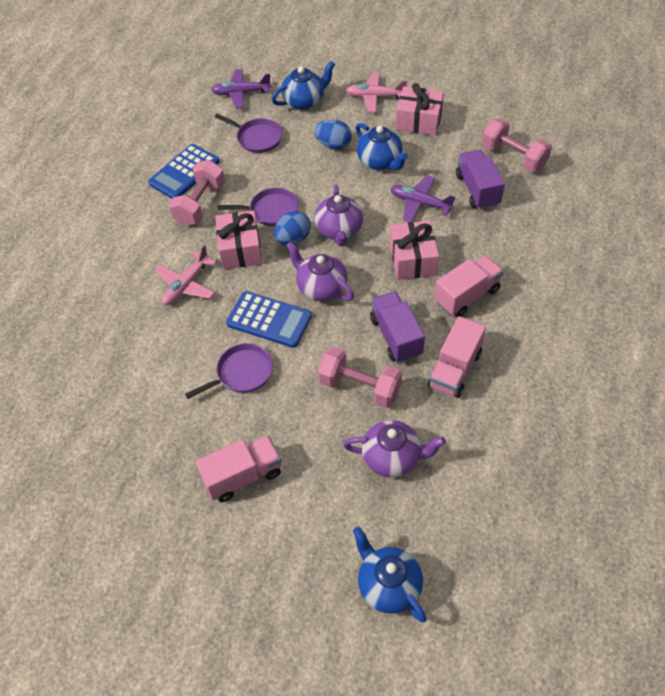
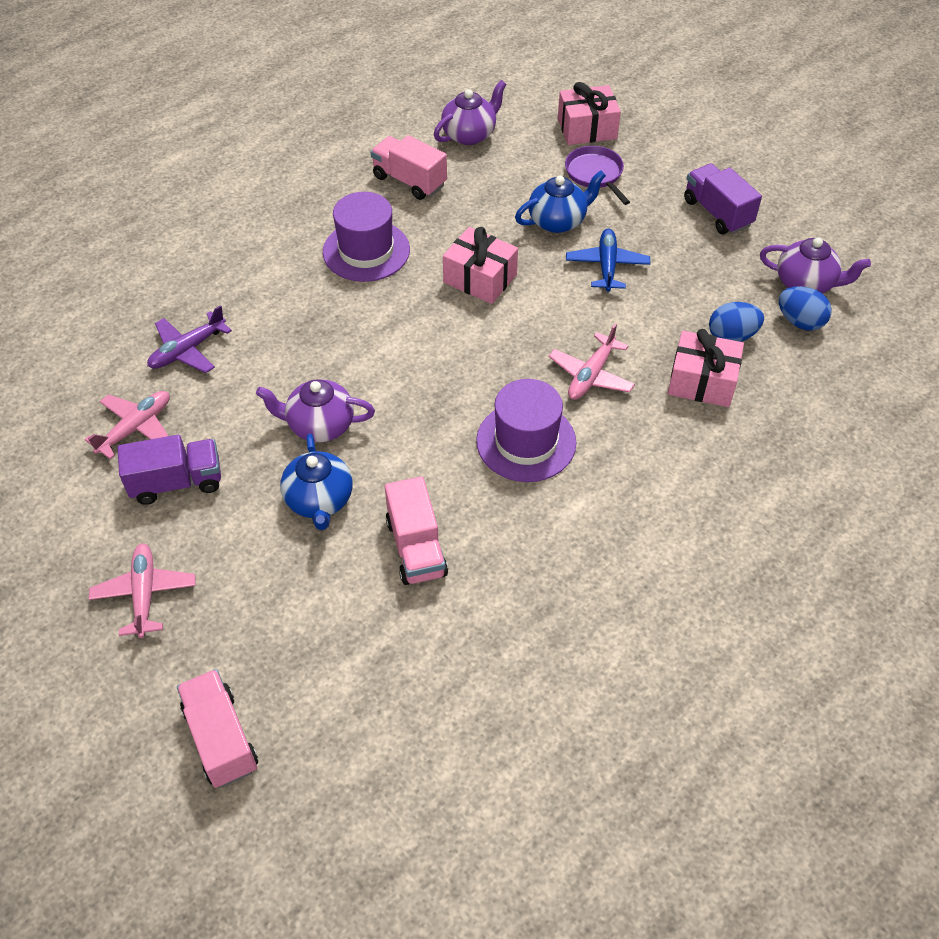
blue calculator: 2 -> 0
blue plane: 0 -> 1
blue teapot: 3 -> 2
pink dumbbell: 3 -> 0
pink plane: 2 -> 3
purple hat: 0 -> 2
purple pan: 3 -> 1
purple plane: 2 -> 1

